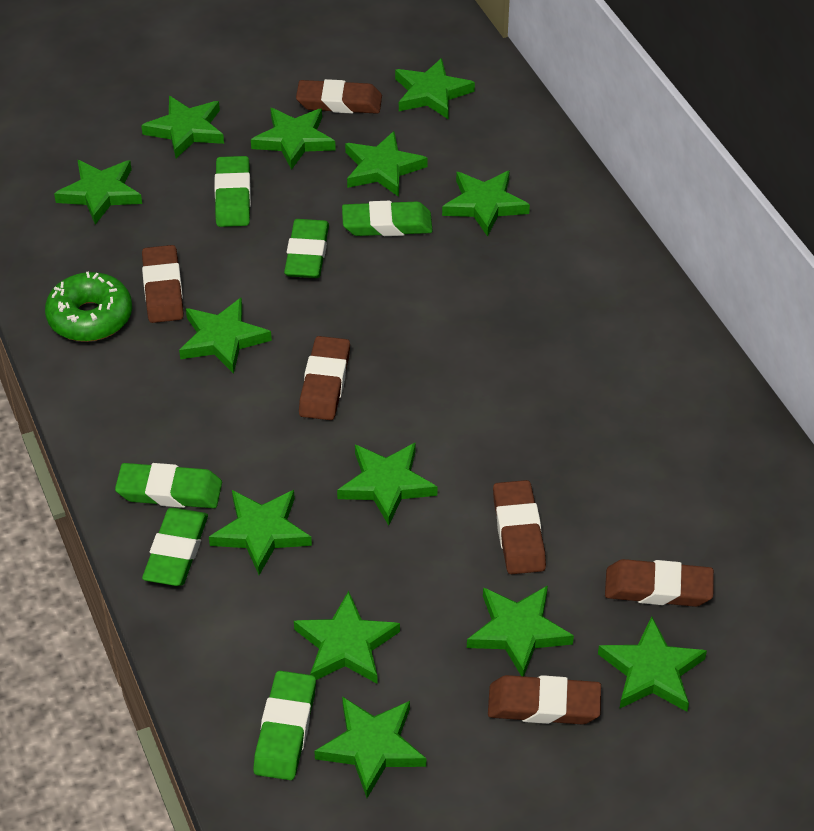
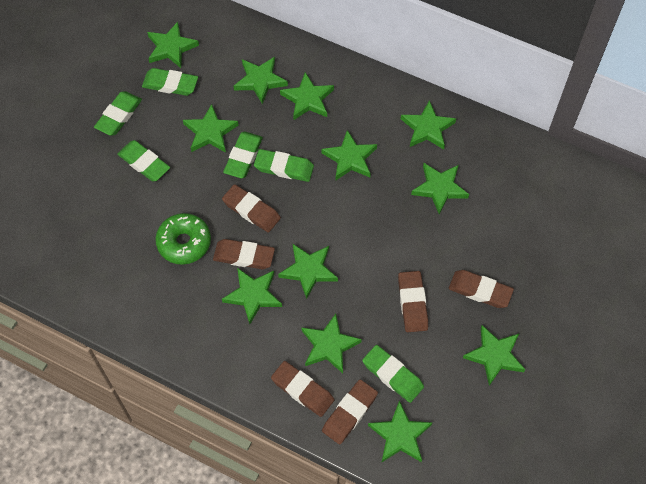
green star: 13 -> 12

